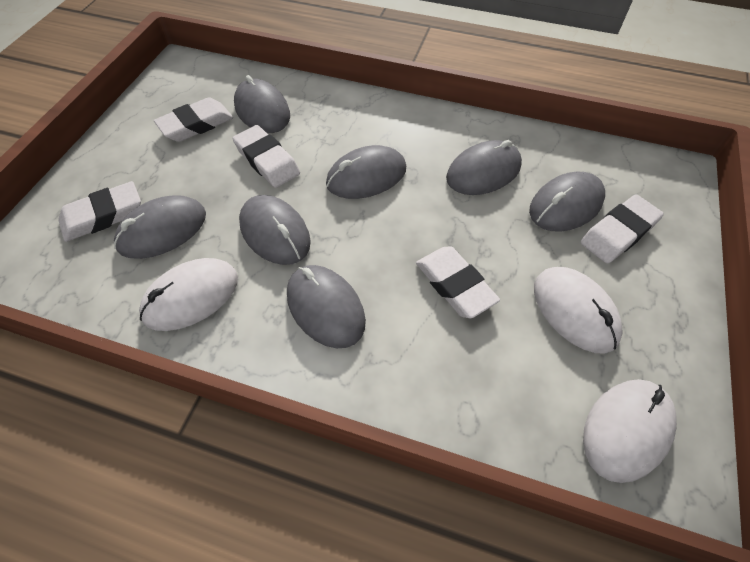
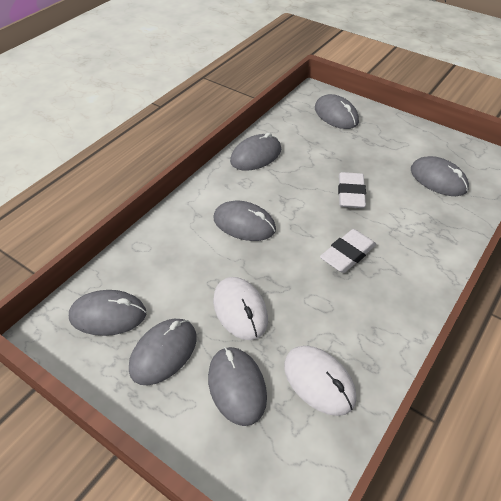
white eraser: 5 -> 2
white mouse: 3 -> 2

